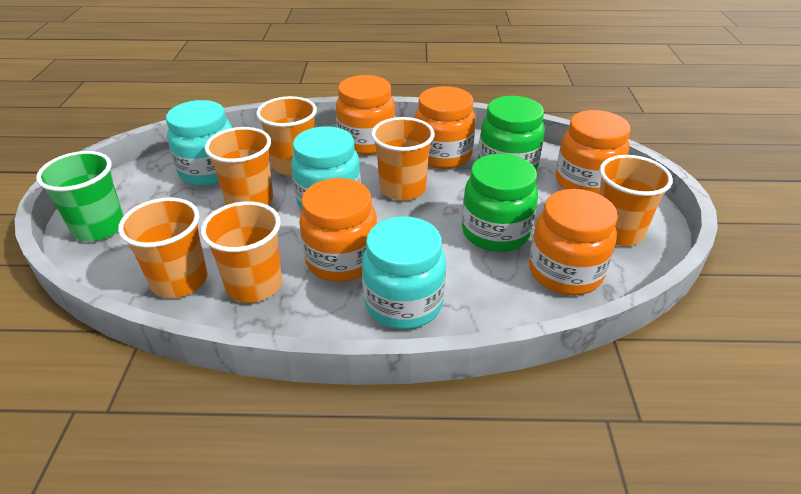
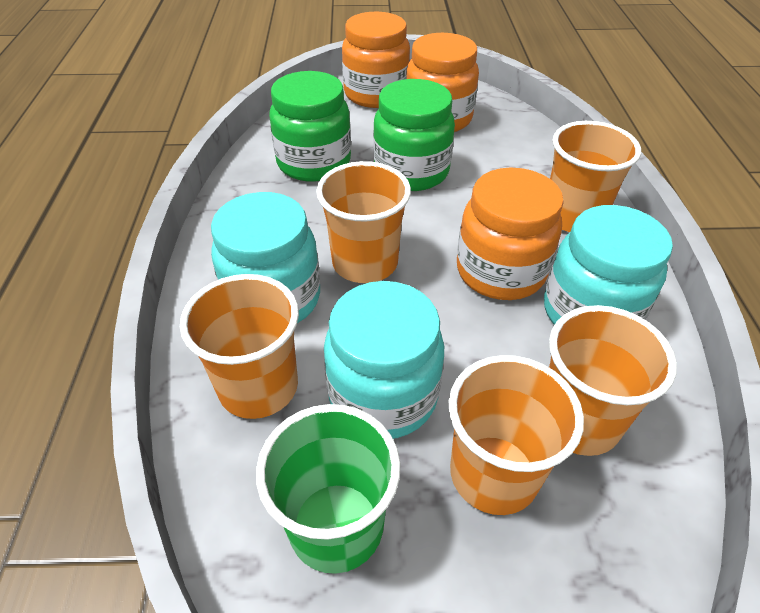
orange cup: 6 -> 5
orange jar: 5 -> 3

